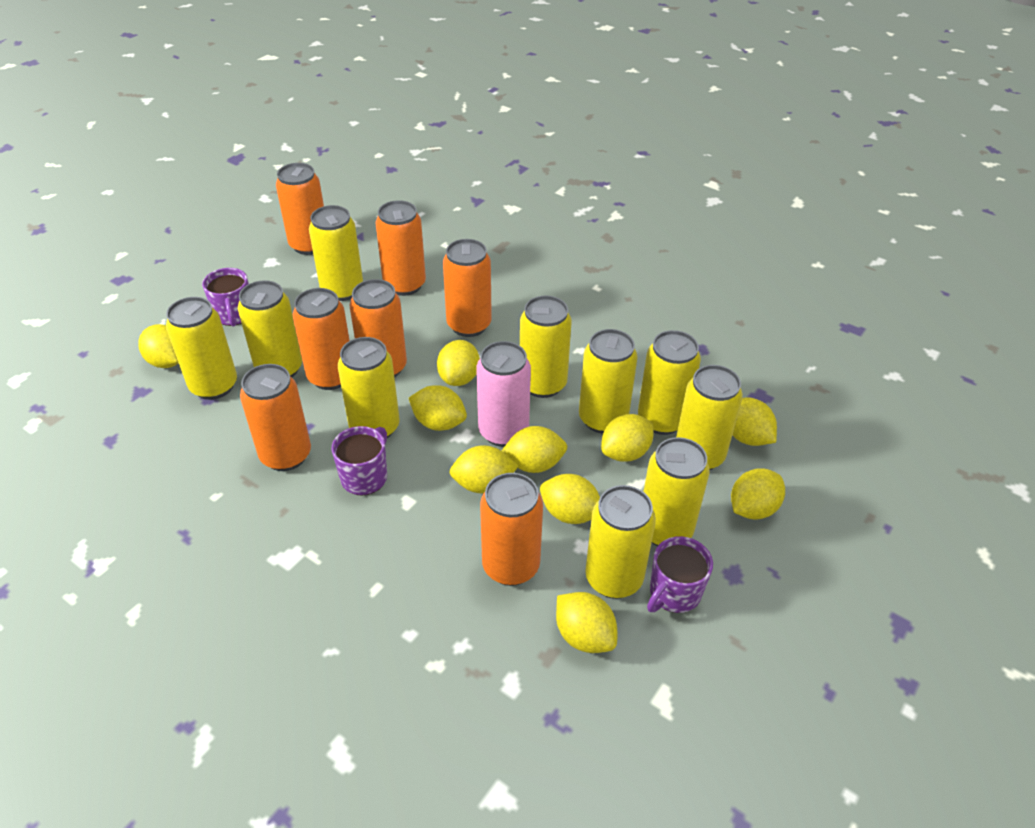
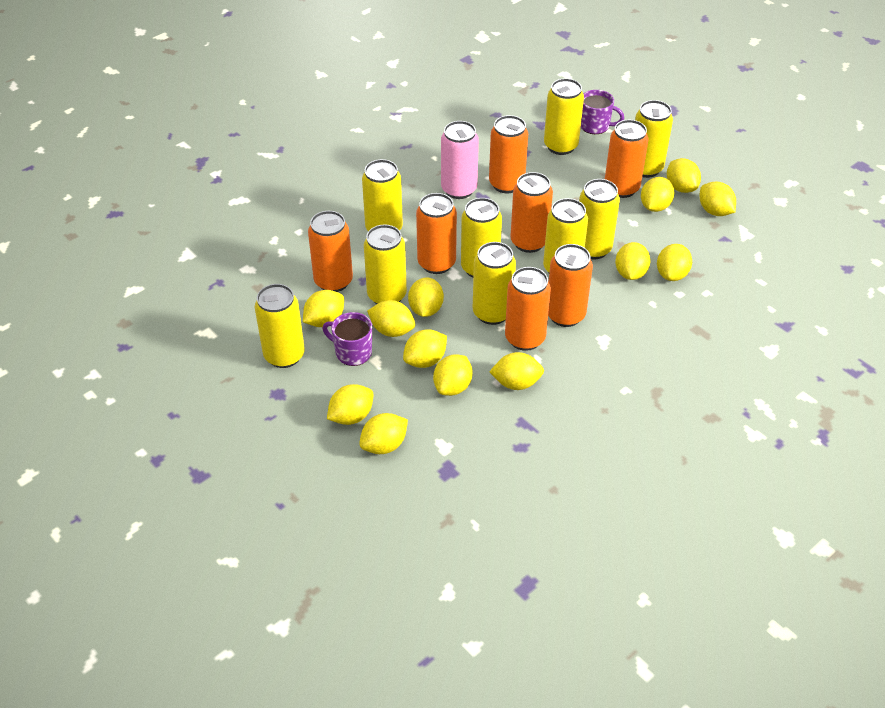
purple mug: 3 -> 2
yellow can: 10 -> 9
yellow lemon: 10 -> 13

